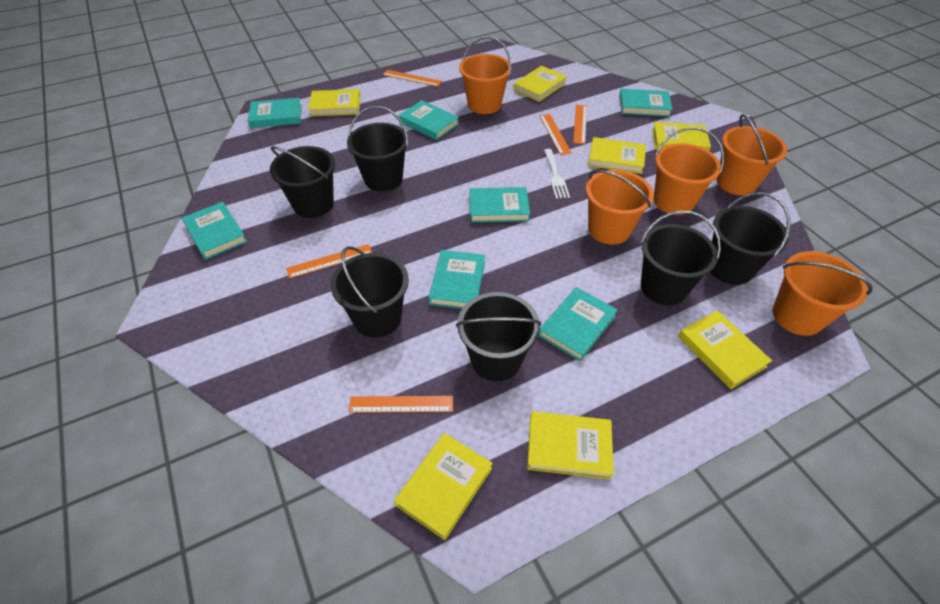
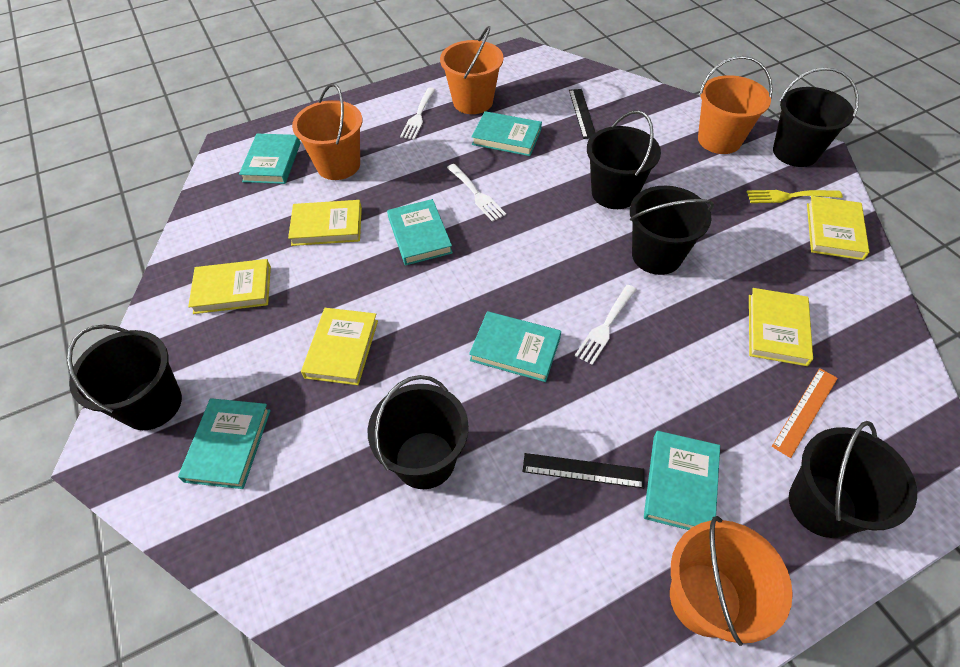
black ruler: 0 -> 2
orange bucket: 5 -> 4
orange ruler: 5 -> 1
turquoise book: 7 -> 6
white fork: 1 -> 3
yellow book: 7 -> 5
yellow fork: 0 -> 1

